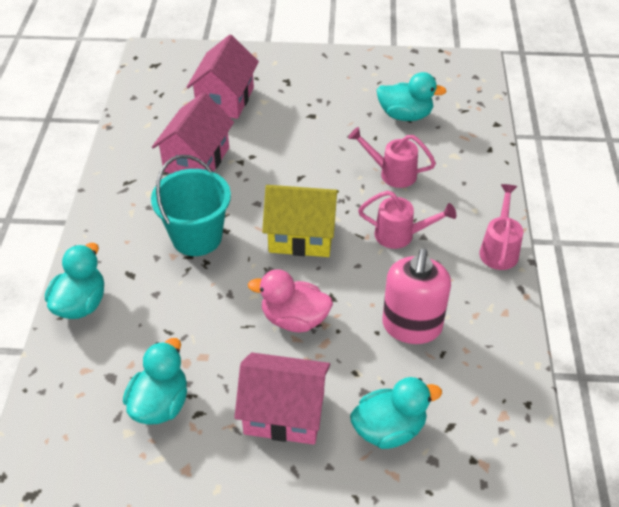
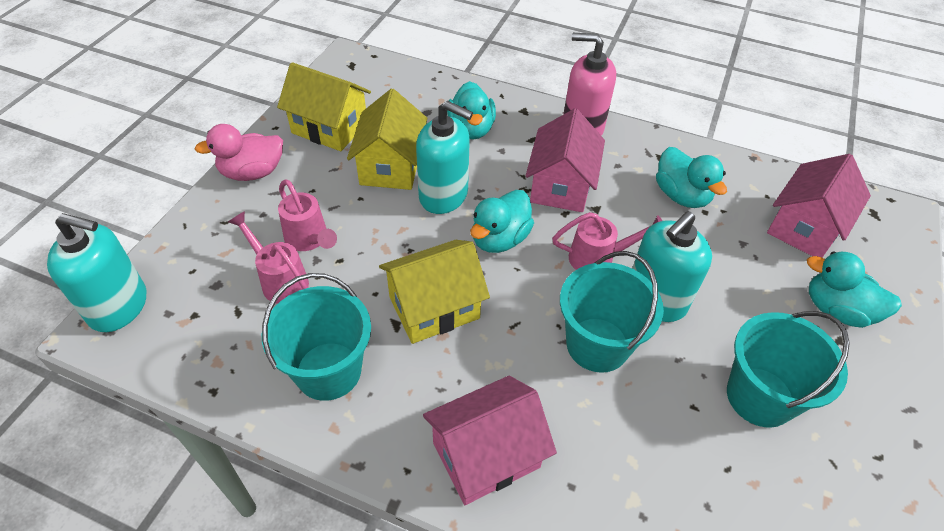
turquoise bucket: 1 -> 3
turquoise soap dispenser: 0 -> 3
yellow house: 1 -> 3

